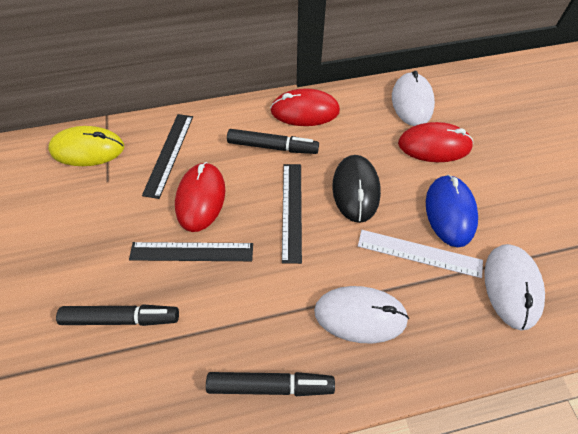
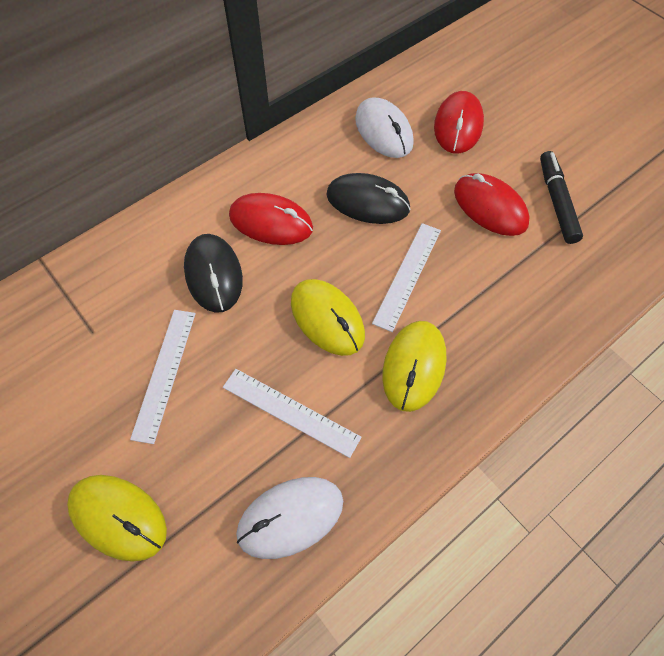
black marker: 3 -> 1
black mouse: 1 -> 2
black ruler: 3 -> 0
blue mouse: 1 -> 0
white mouse: 3 -> 2
white ruler: 1 -> 3
yellow mouse: 1 -> 3

